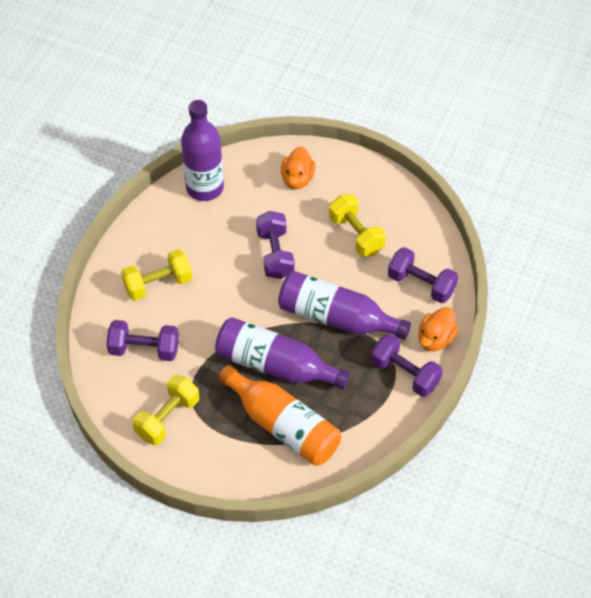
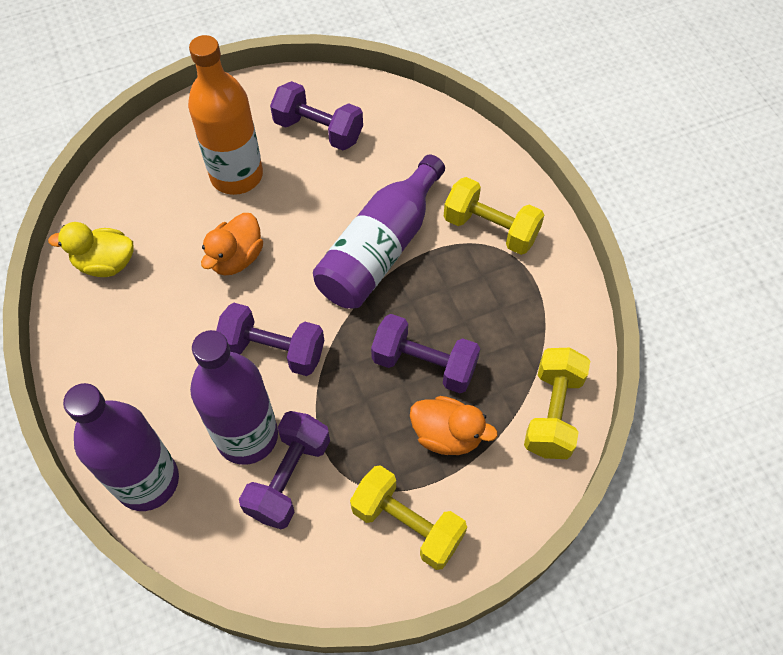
yellow duck: 0 -> 1

